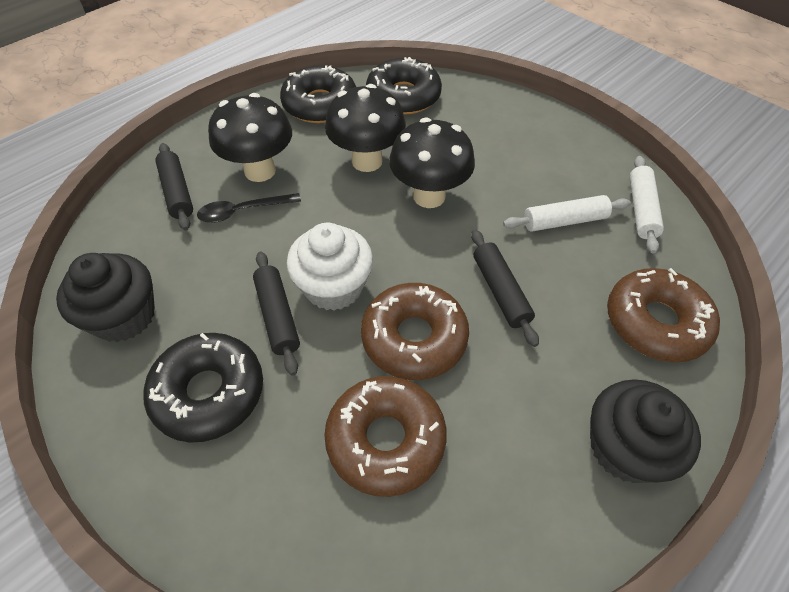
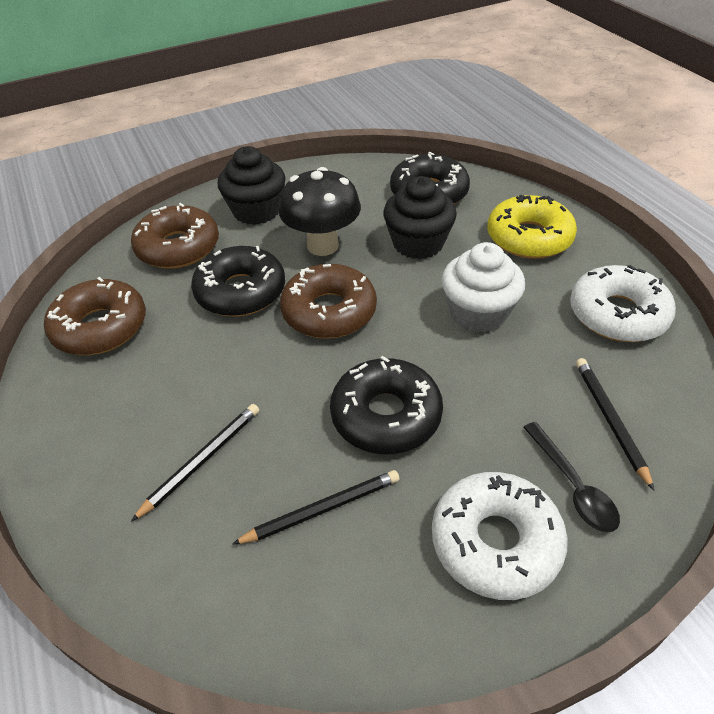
black mushroom: 3 -> 1
black pencil: 0 -> 3
black rolling pin: 3 -> 0
white donut: 0 -> 2
white rolling pin: 2 -> 0
yellow donut: 0 -> 1

